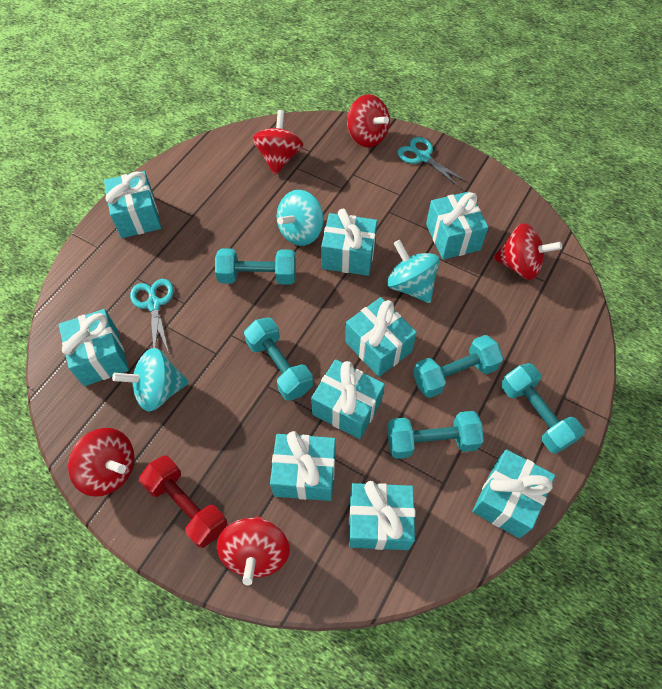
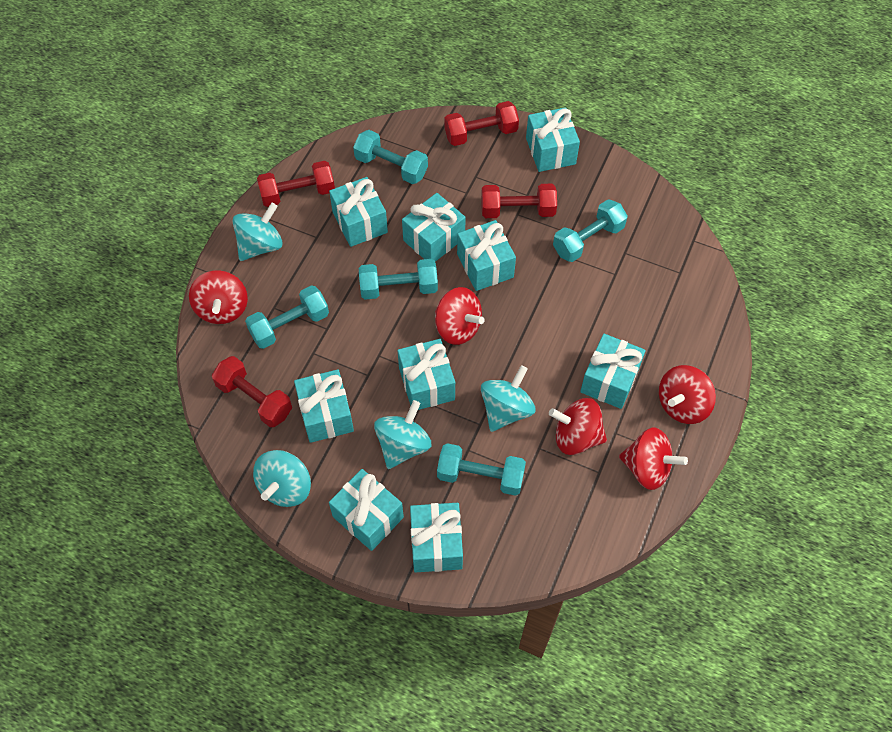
red dumbbell: 1 -> 4
turquoise scissors: 2 -> 0
turquoise spinning top: 3 -> 4

